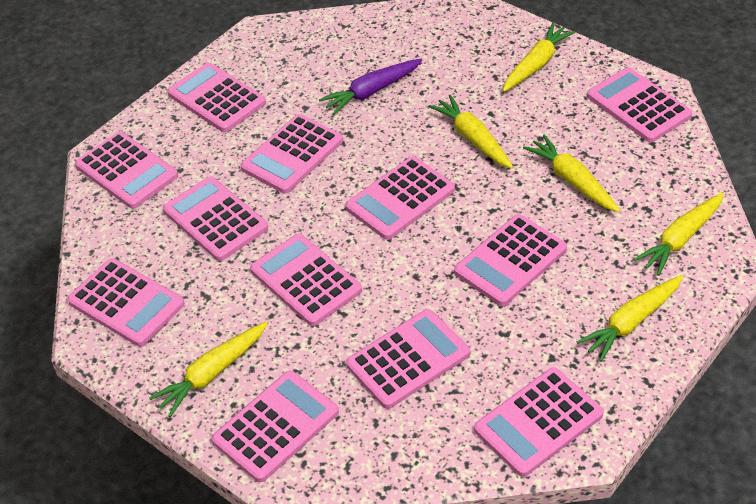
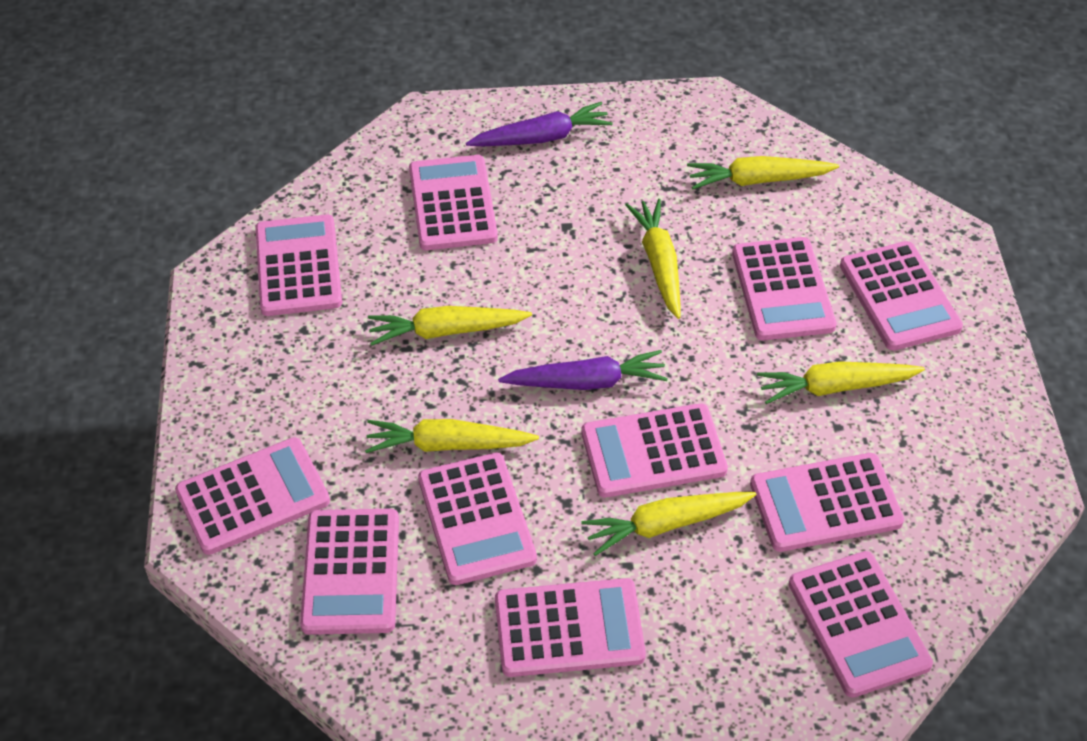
pink calculator: 12 -> 11
purple carrot: 1 -> 2

